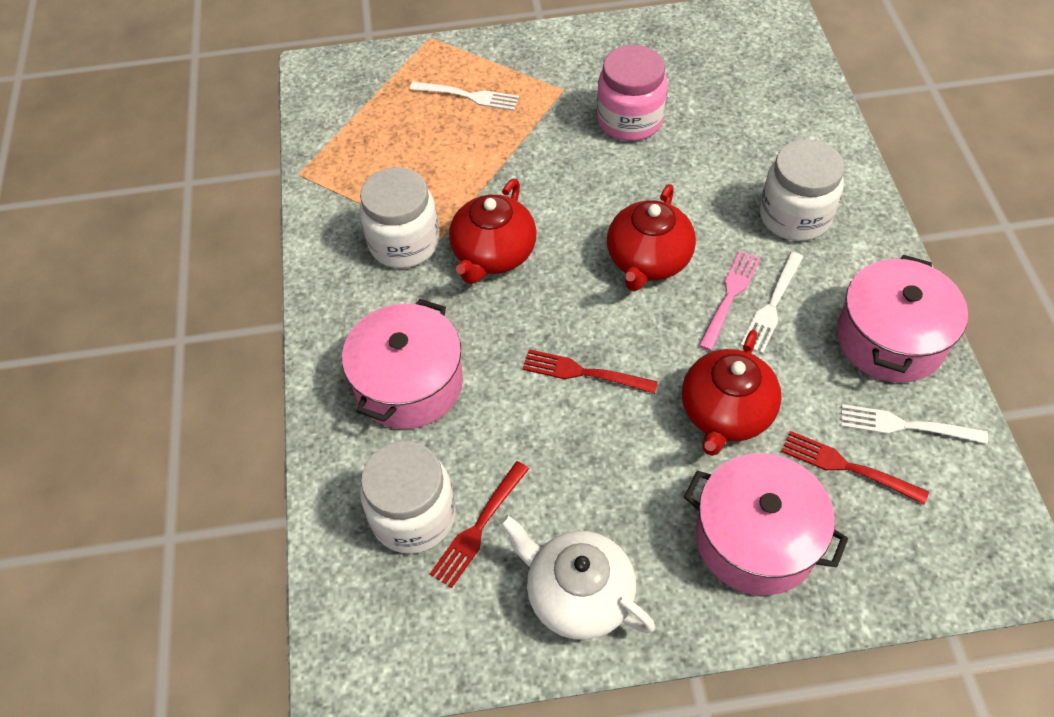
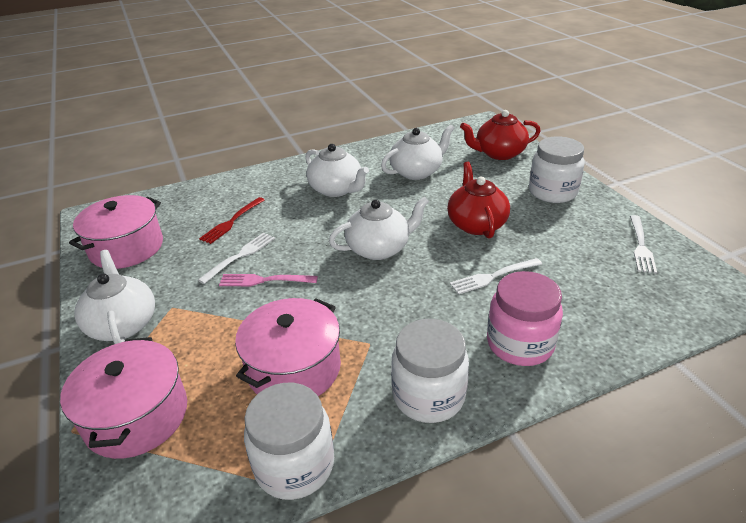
red fork: 3 -> 1
red teapot: 3 -> 2
white teapot: 1 -> 4

